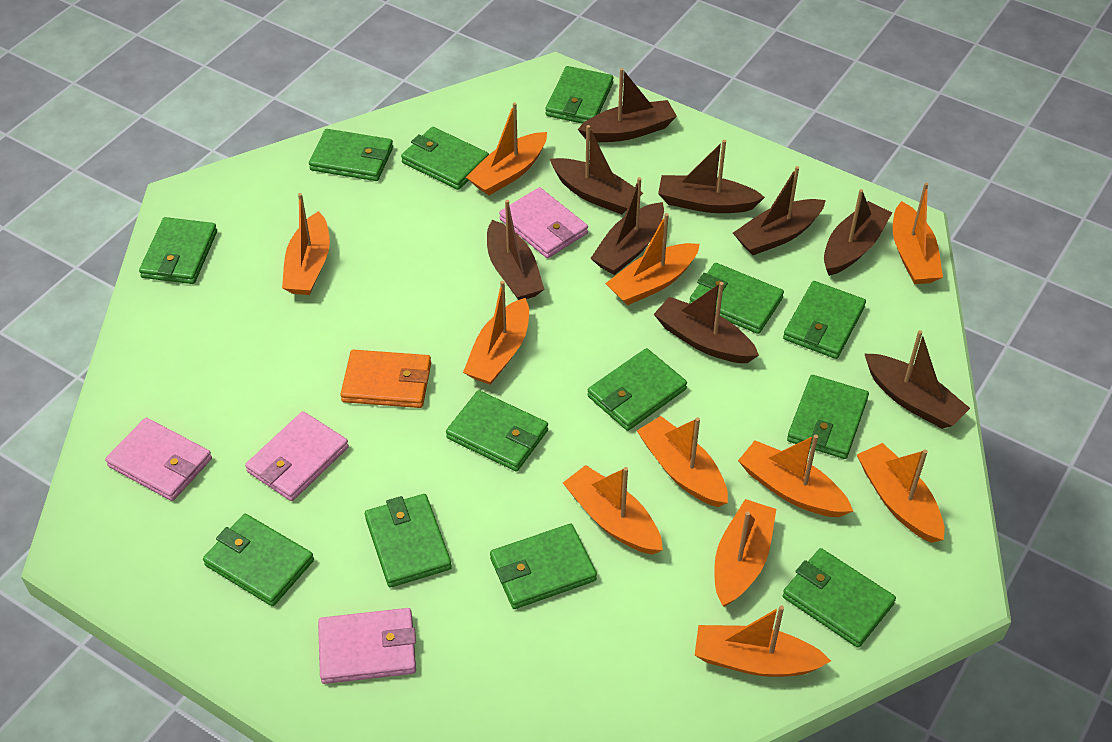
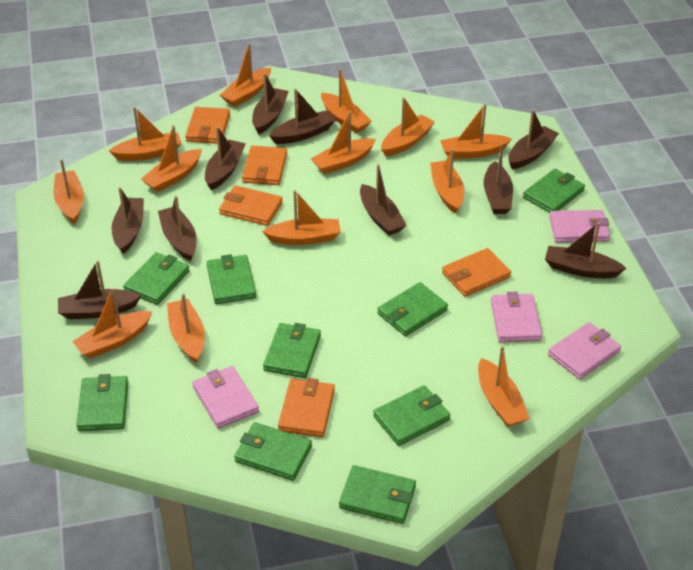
brown boat: 9 -> 10
green wallet: 13 -> 9
orange boat: 11 -> 13
orange wallet: 1 -> 5

